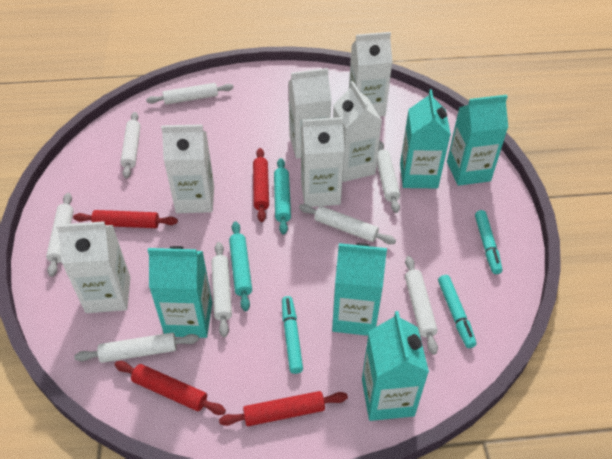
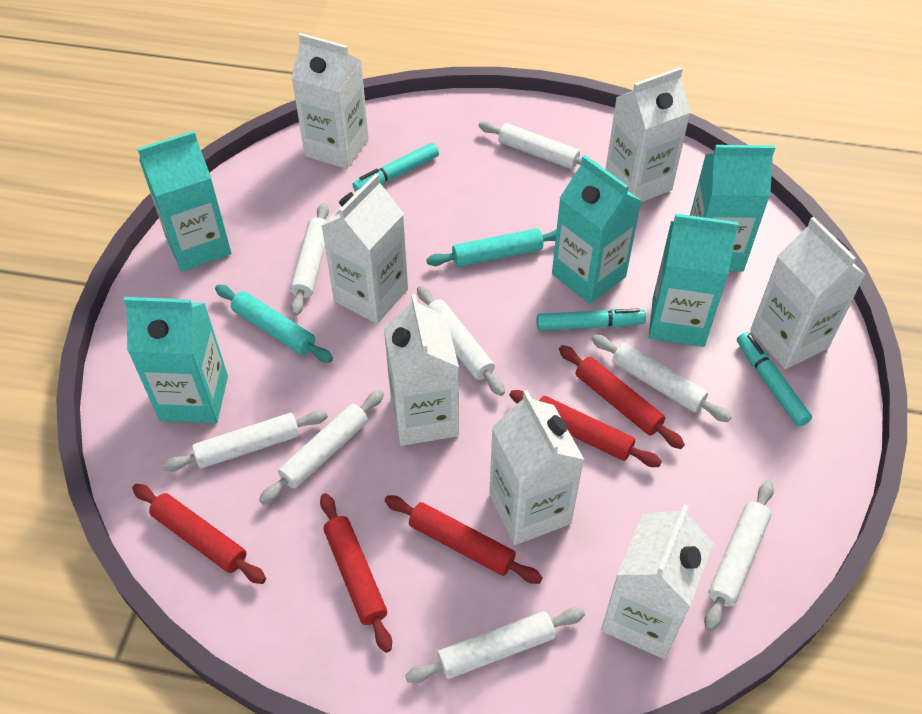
red rolling pin: 4 -> 5
white carton: 6 -> 7

